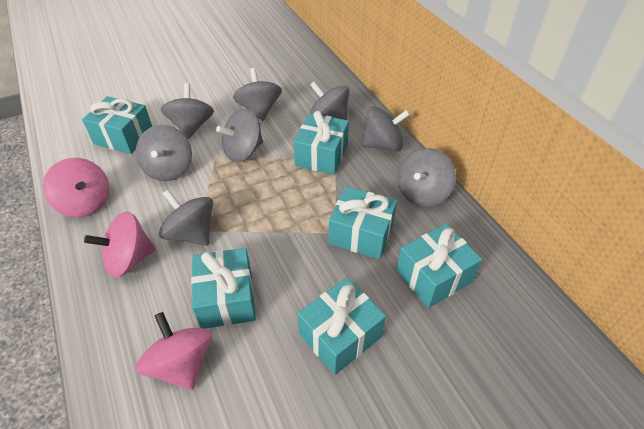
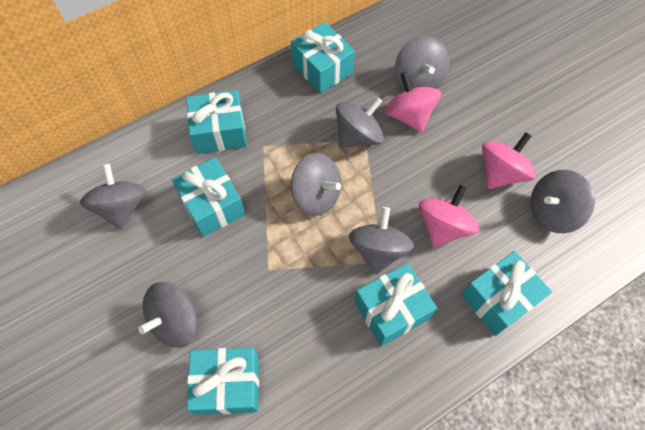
grey spinning top: 8 -> 7

